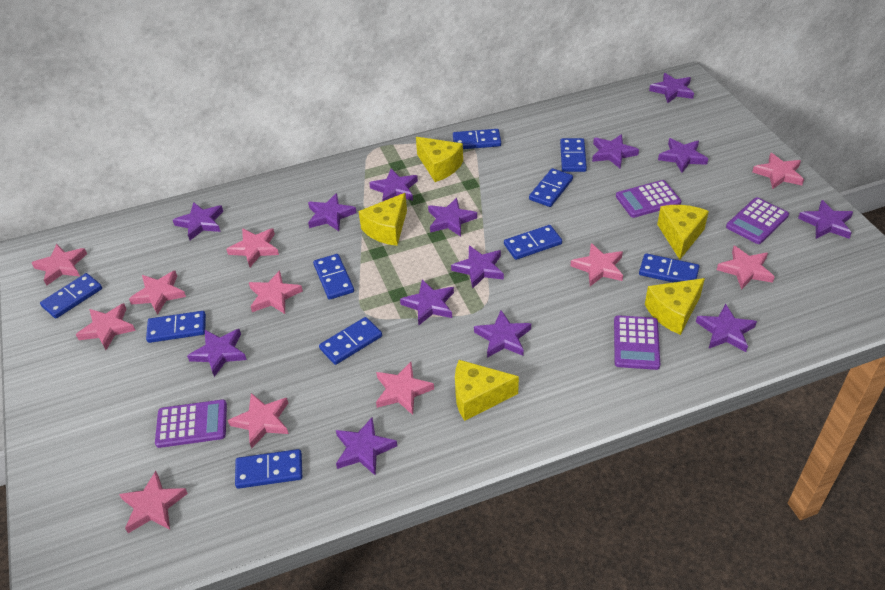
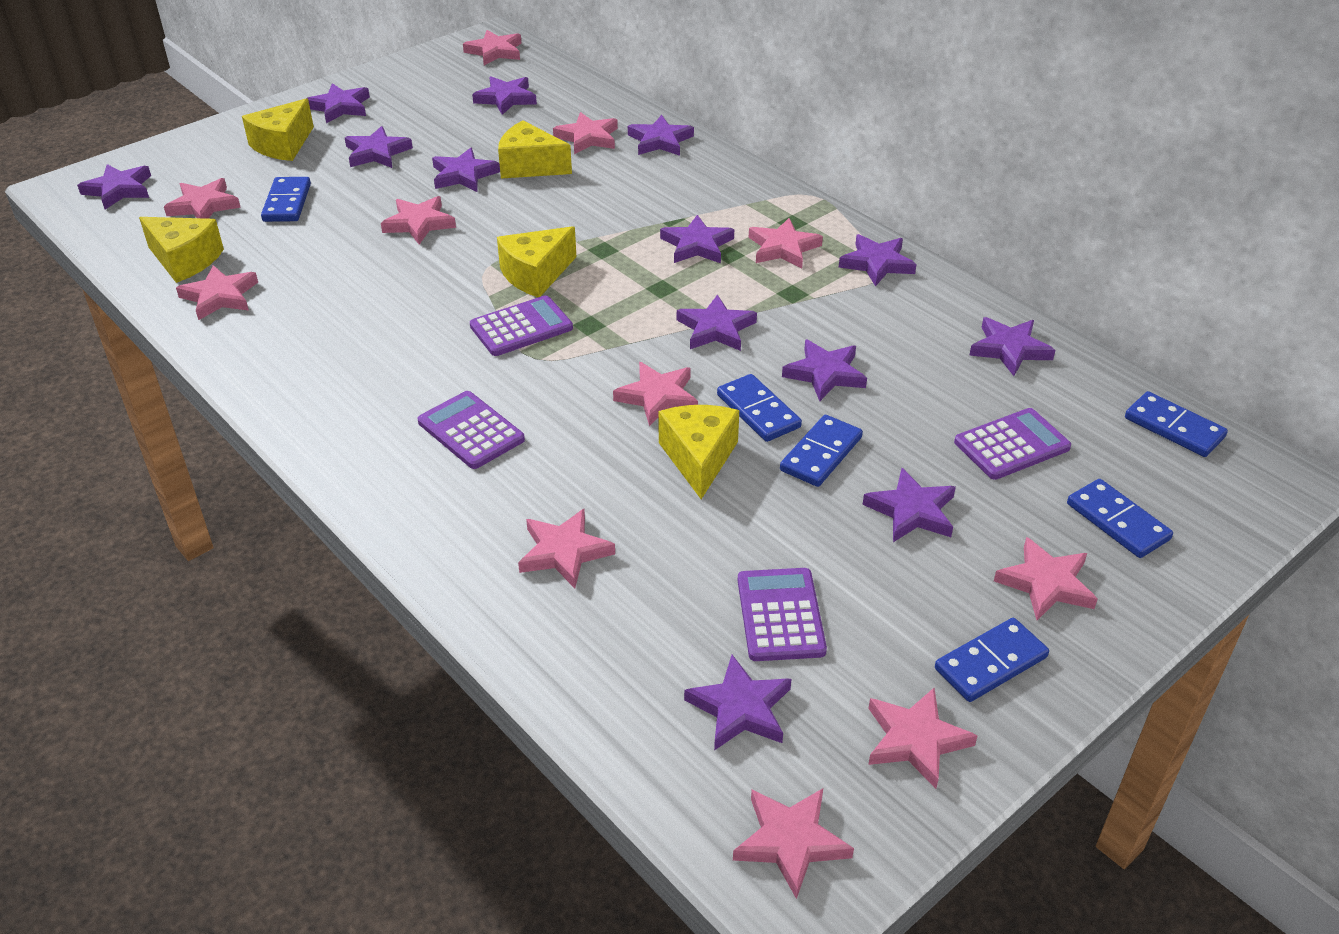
blue domino: 10 -> 6
purple star: 14 -> 13

